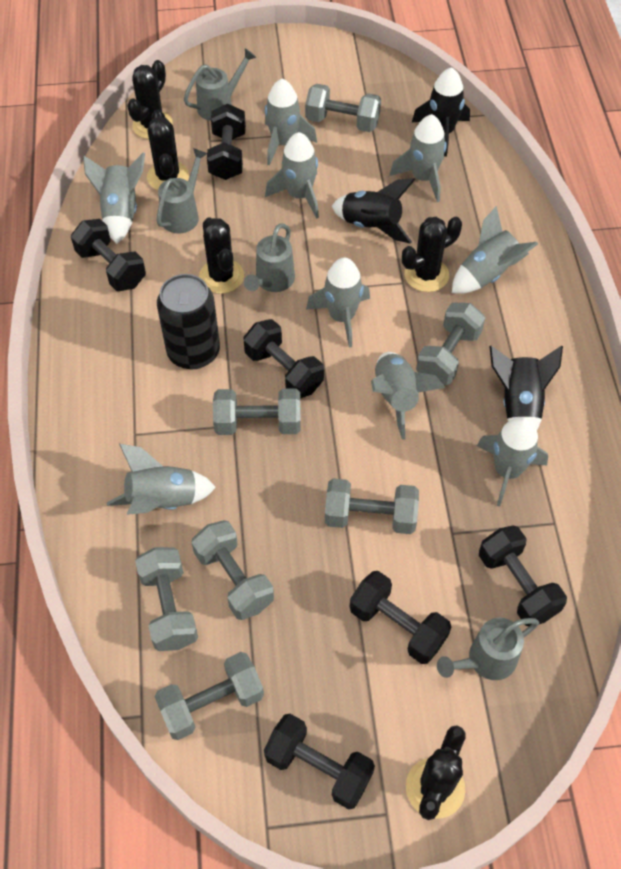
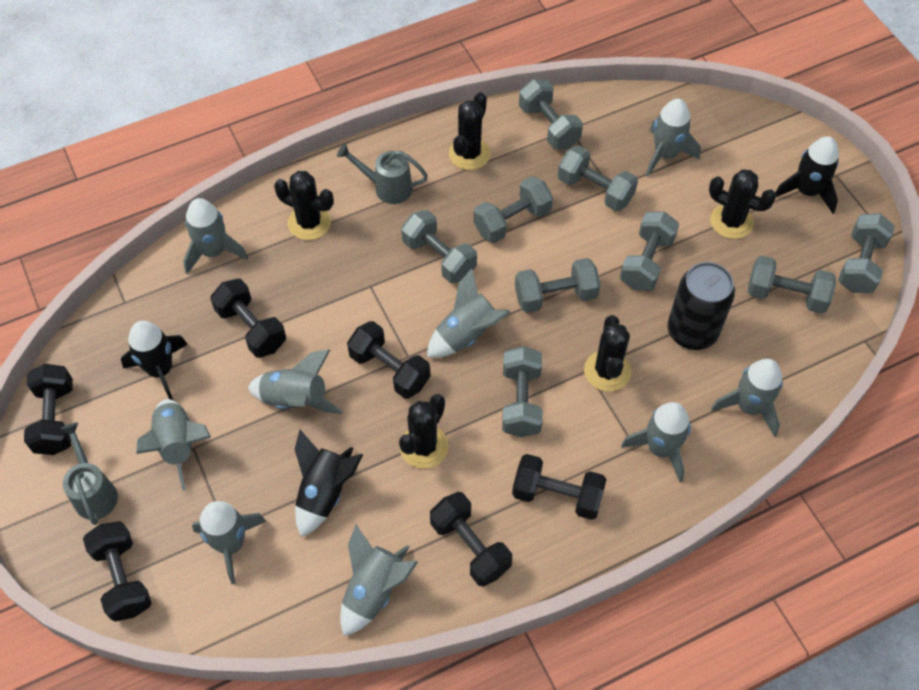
grey dumbbell: 7 -> 9
grey watering can: 4 -> 2

